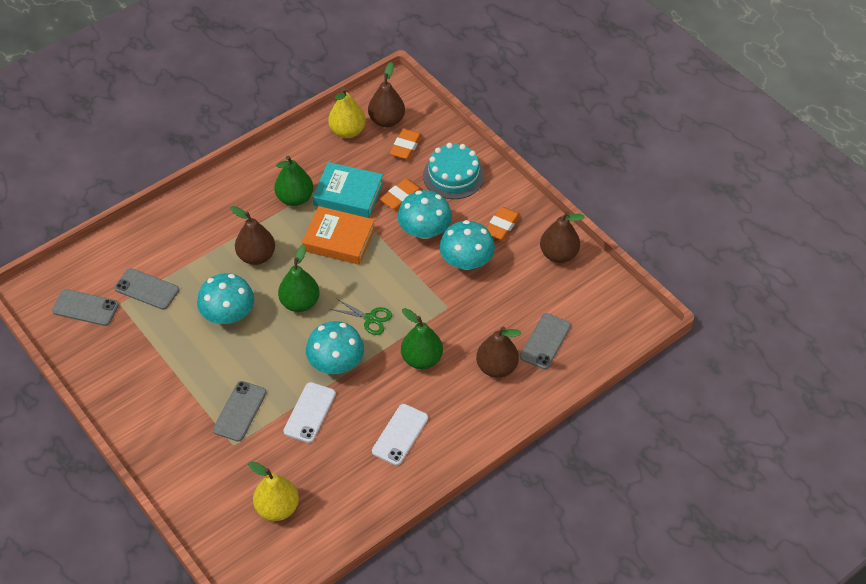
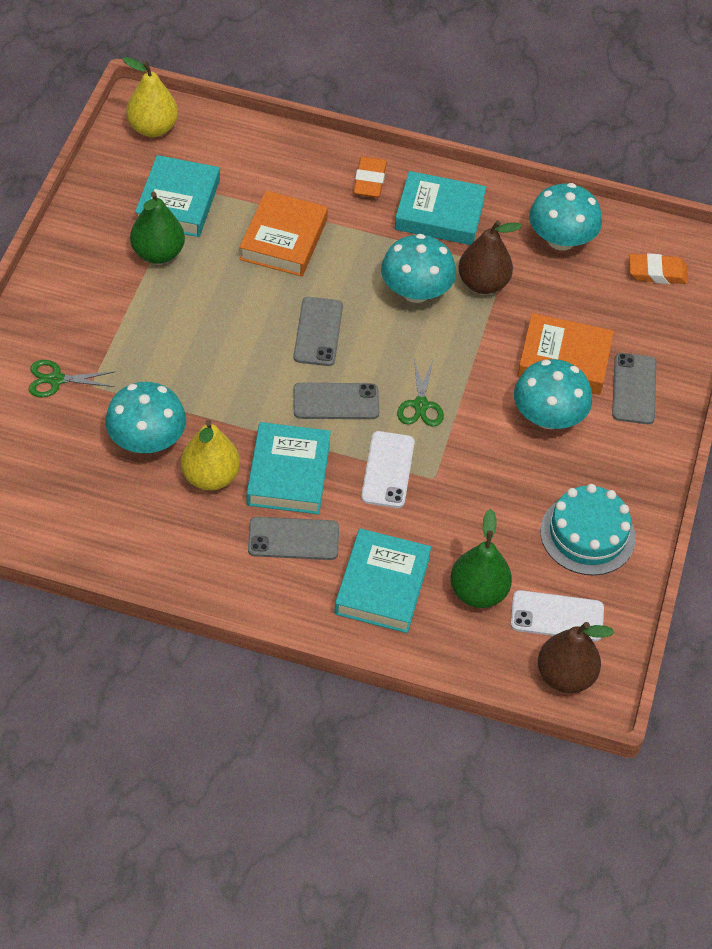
brown pear: 4 -> 2
green pear: 3 -> 2
green scissors: 1 -> 2
orange book: 1 -> 2
orange eraser: 3 -> 2
turquoise book: 1 -> 4

